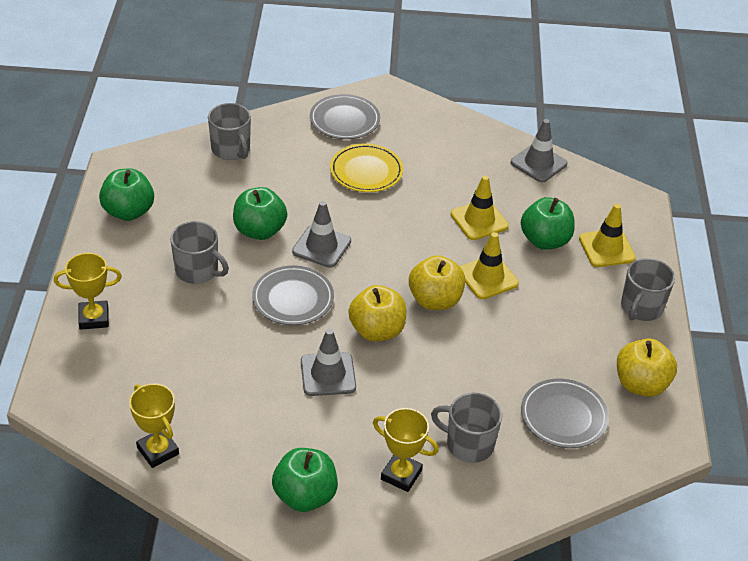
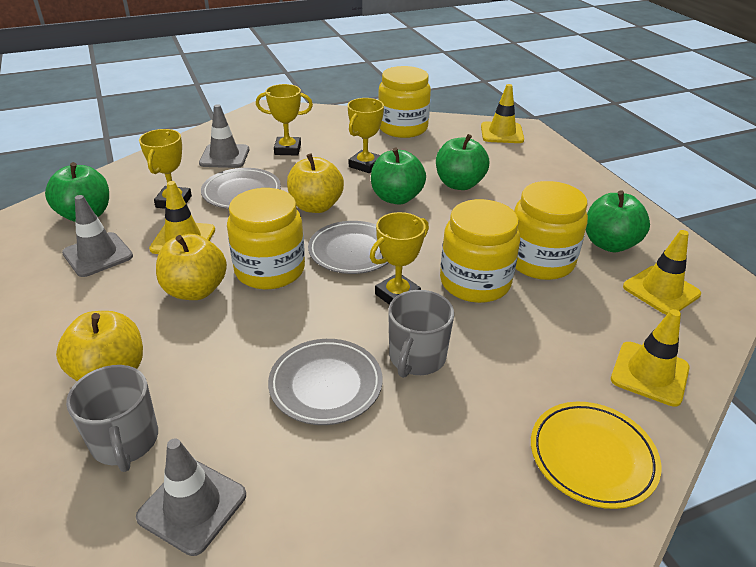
grey mug: 4 -> 2
yellow jar: 0 -> 4
yellow traffic cone: 3 -> 4
yellow trophy: 3 -> 4

